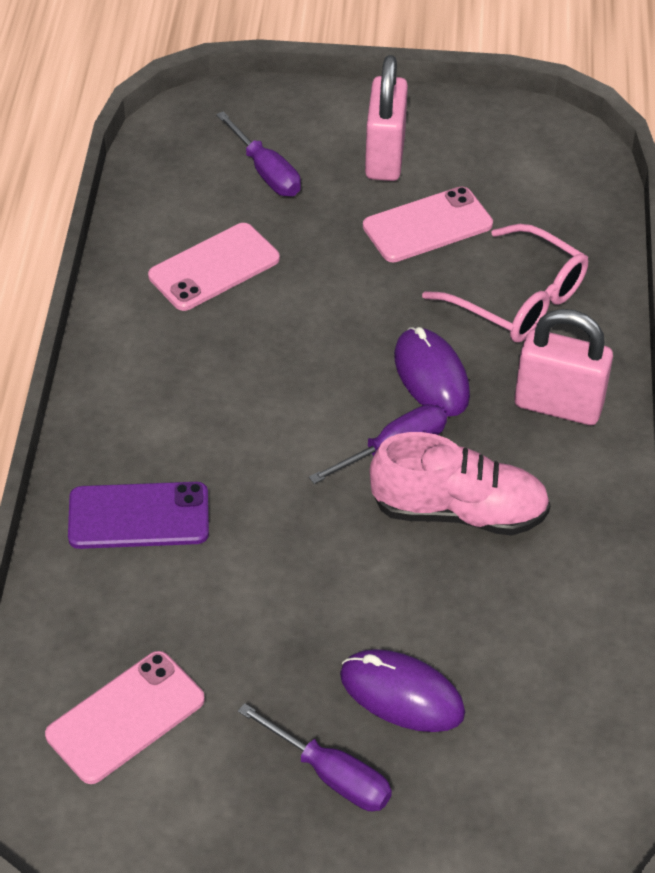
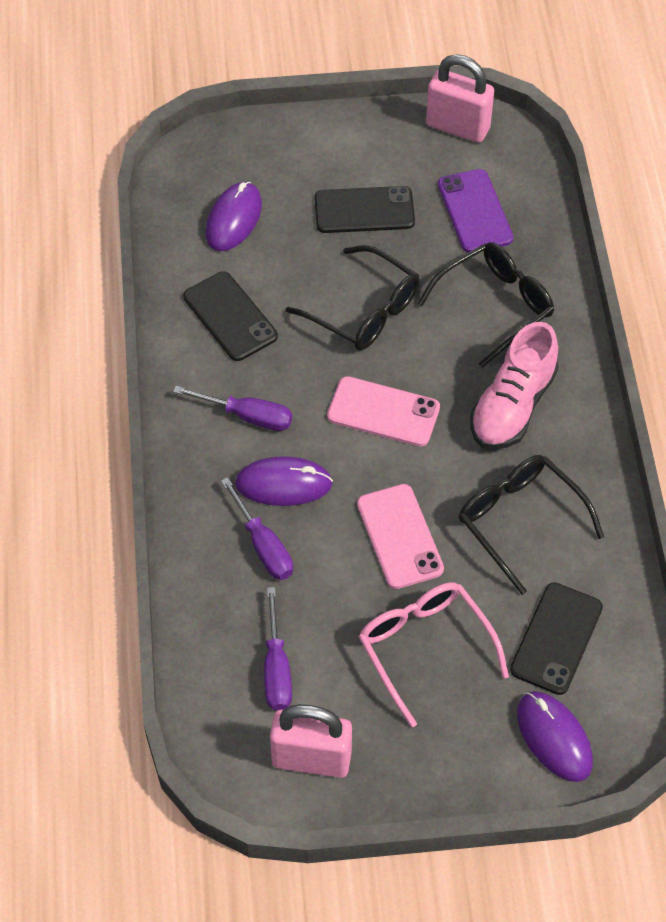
black glasses: 0 -> 3
black phone: 0 -> 3
pink phone: 3 -> 2
purple mouse: 2 -> 3

